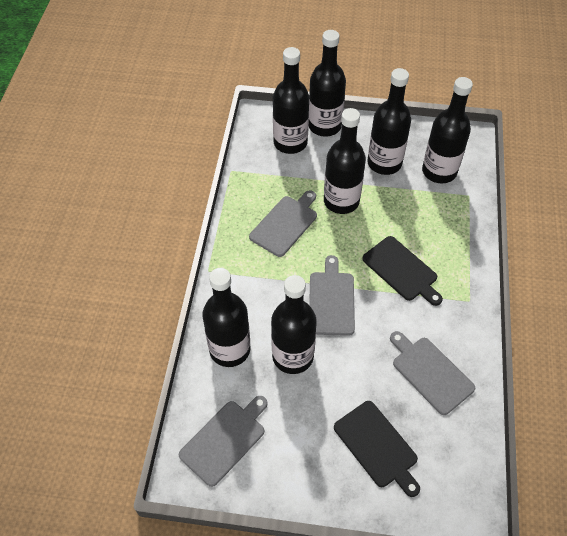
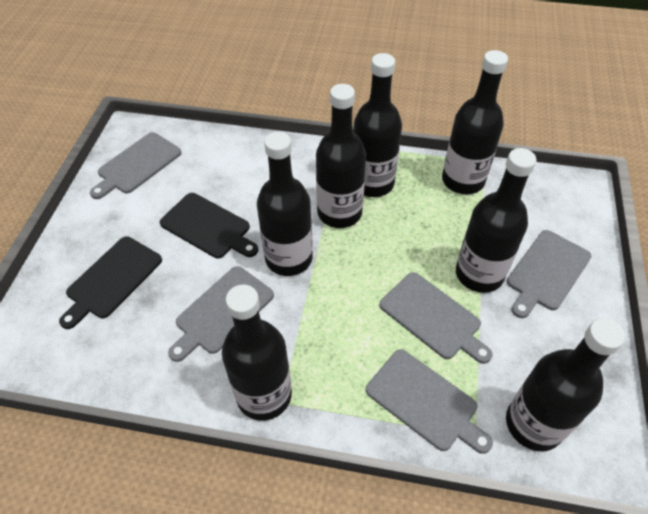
grey cutting board: 4 -> 5

